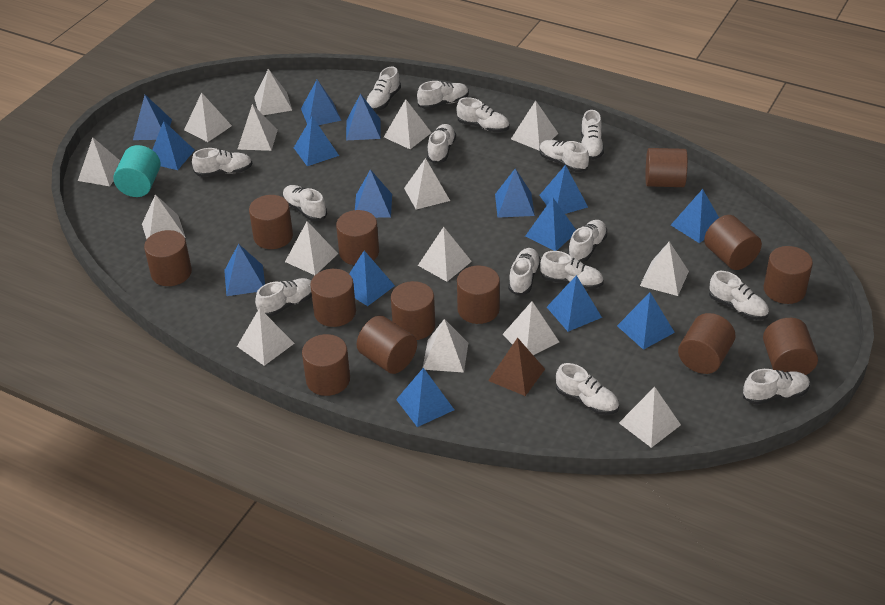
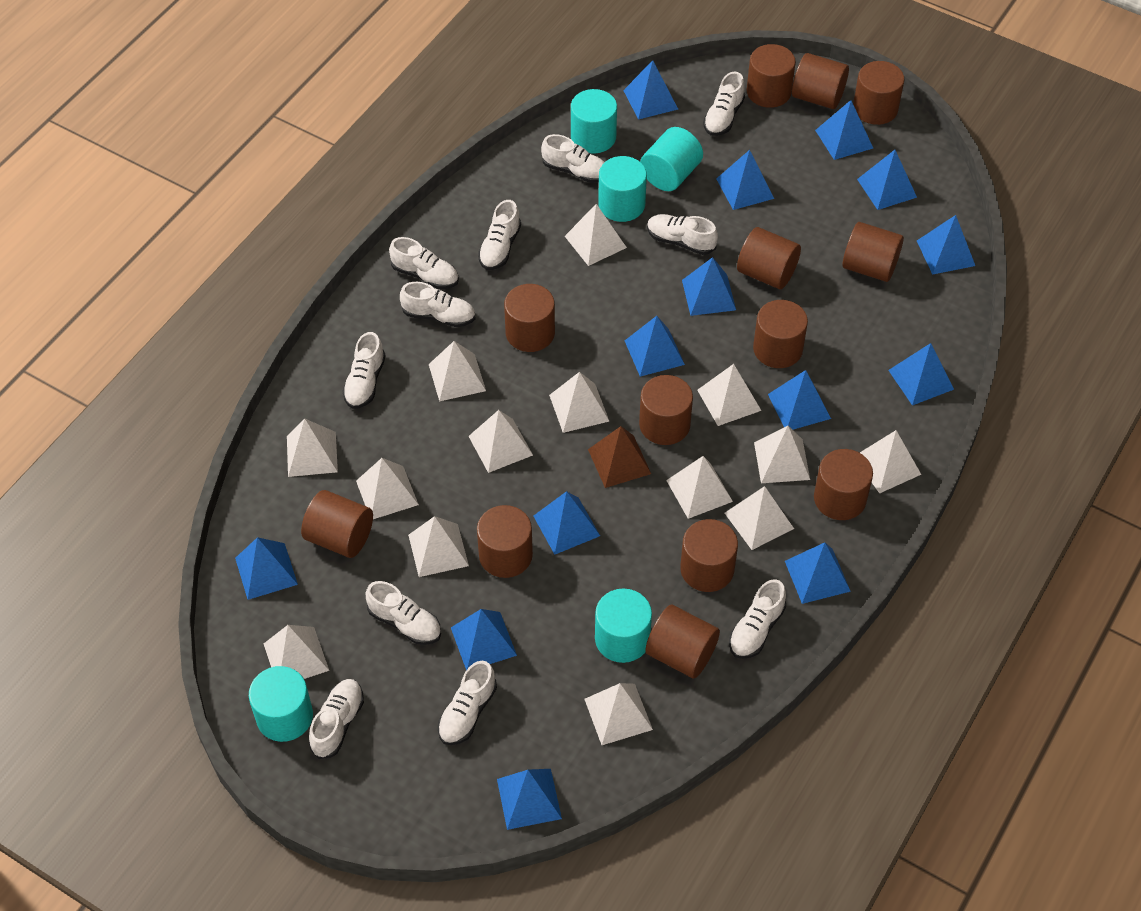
blue pyramid: 15 -> 14
turquoise cylinder: 1 -> 5
white pyramid: 15 -> 14
white shoe: 15 -> 11

